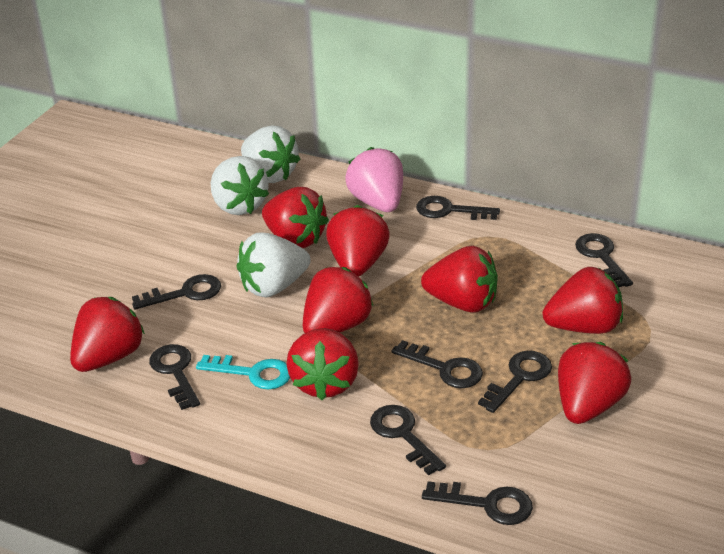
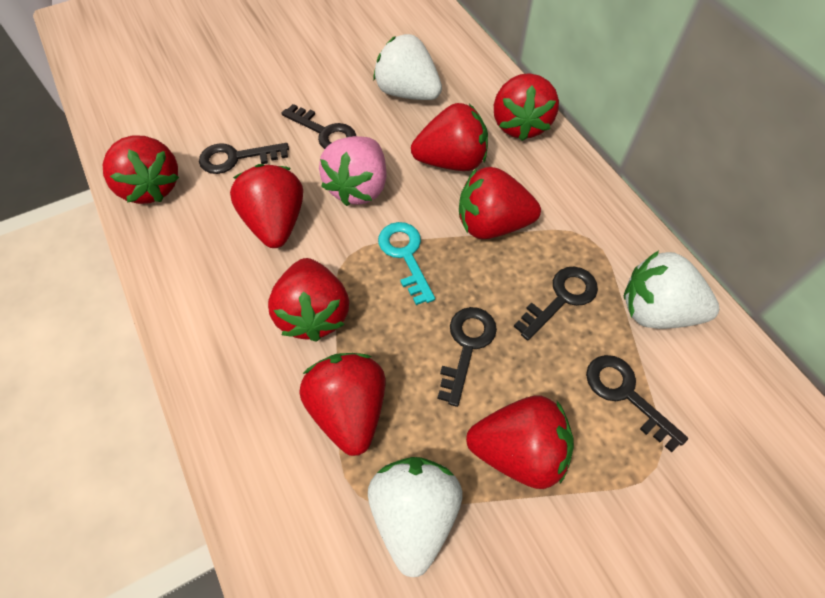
black key: 8 -> 5

